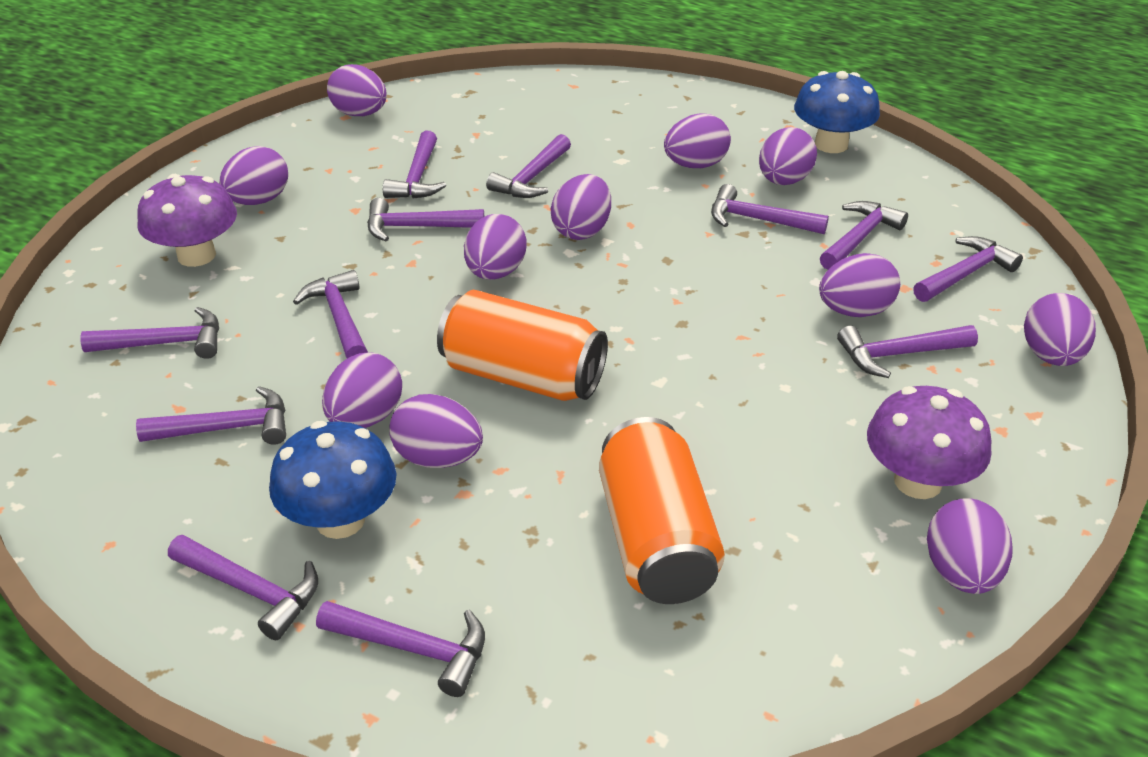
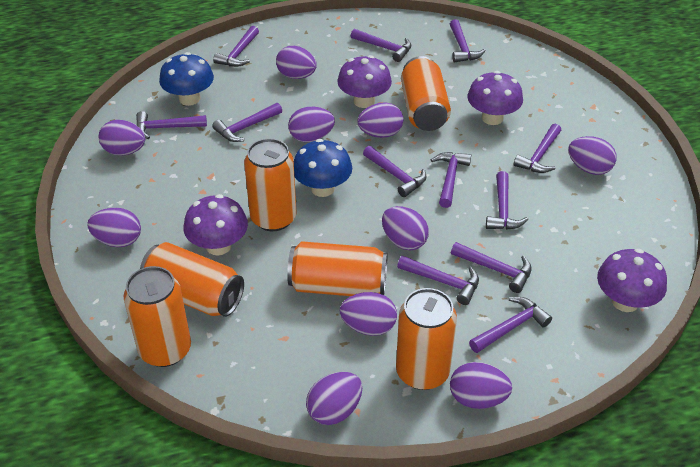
orange can: 2 -> 6
purple egg: 11 -> 10
purple mushroom: 2 -> 4

